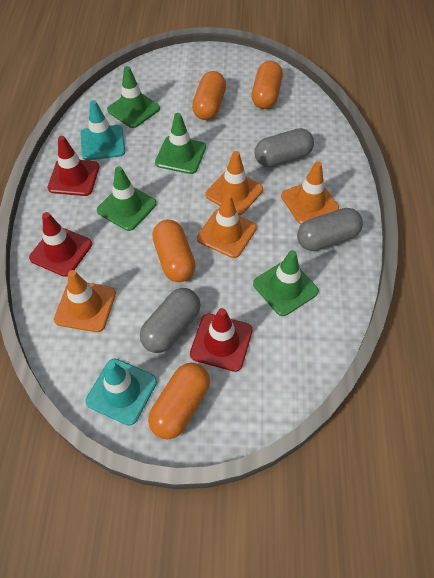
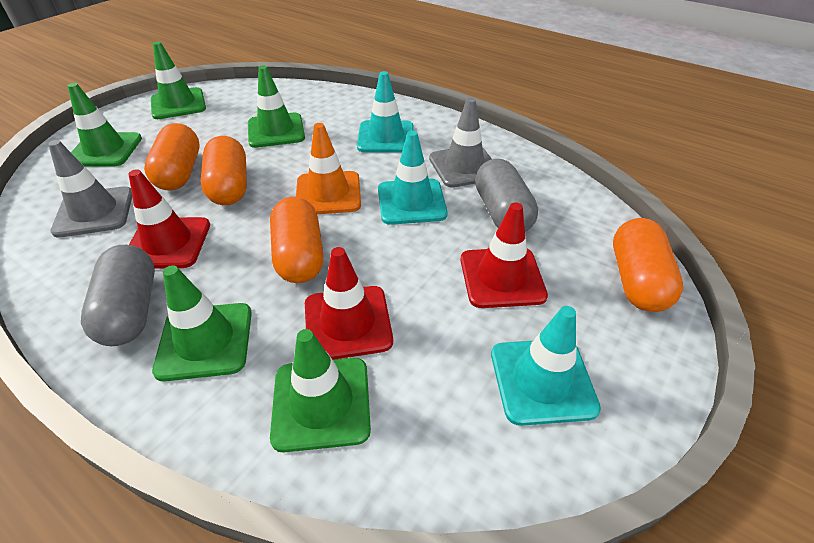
green traffic cone: 4 -> 5
grey capsule: 3 -> 2
grey traffic cone: 0 -> 2
orange traffic cone: 4 -> 1
turquoise traffic cone: 2 -> 3

